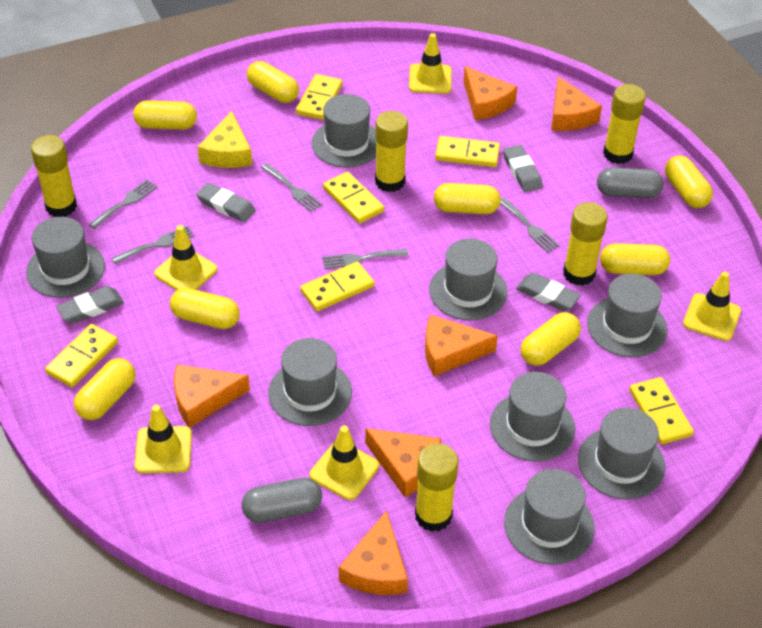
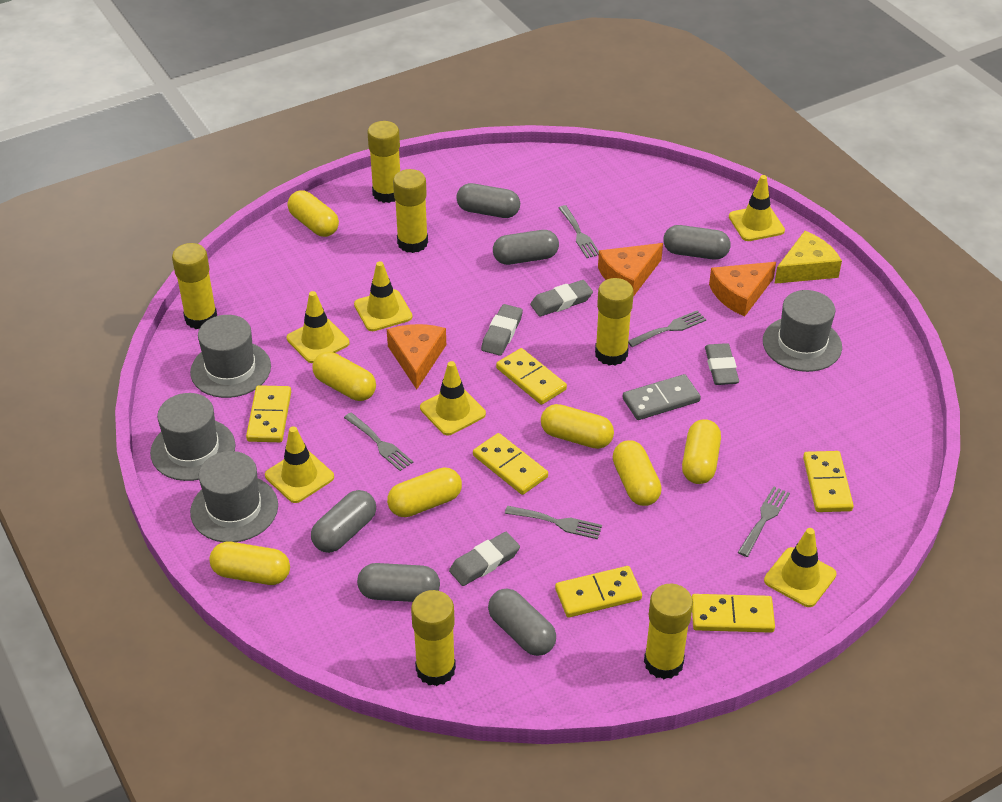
grey capsule: 2 -> 6
grey domino: 0 -> 1
grey hat: 8 -> 4
orange cheese: 6 -> 3
yellow capsule: 8 -> 7
yellow glue stick: 5 -> 6
yellow traffic cone: 5 -> 6

